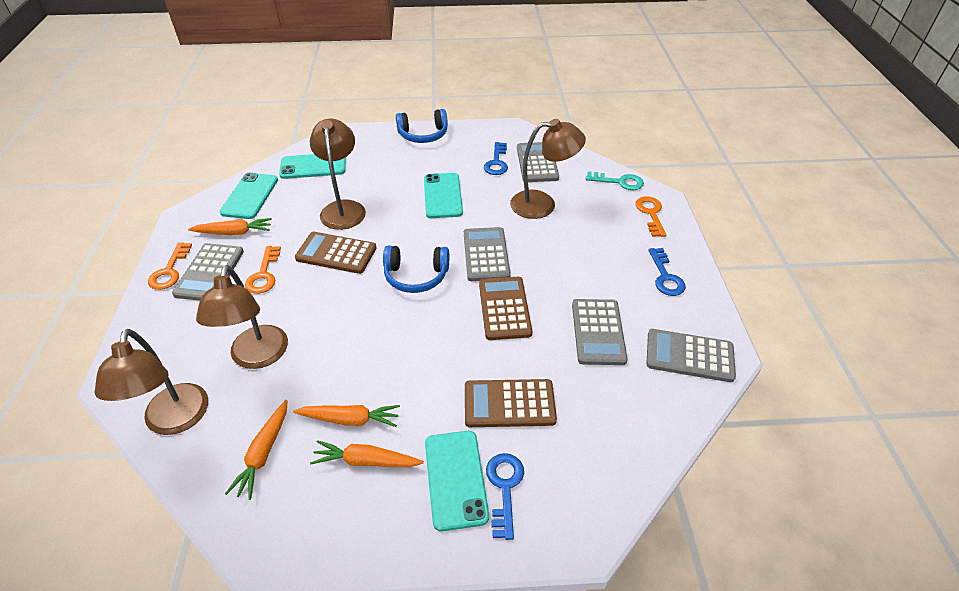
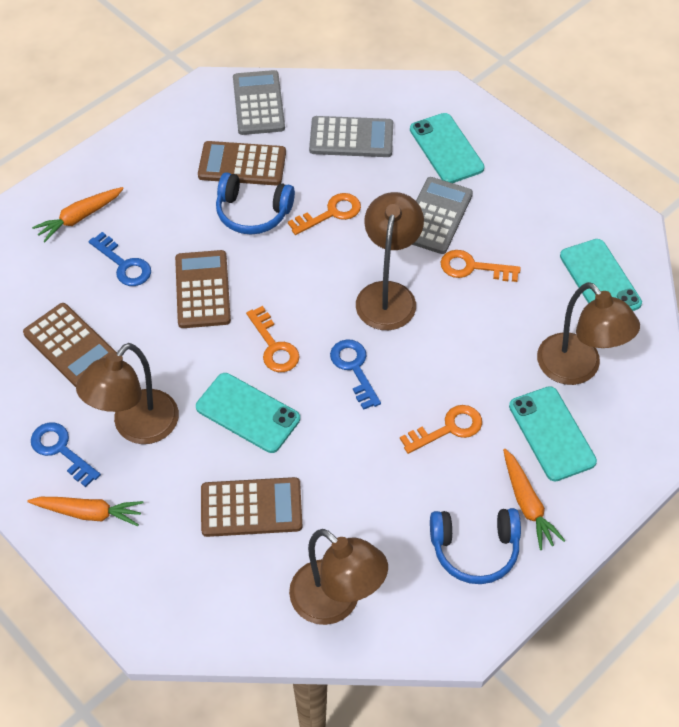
brown calculator: 3 -> 4
grey calculator: 5 -> 3
orange carrot: 4 -> 3
orange key: 3 -> 4
turquoise key: 1 -> 0

